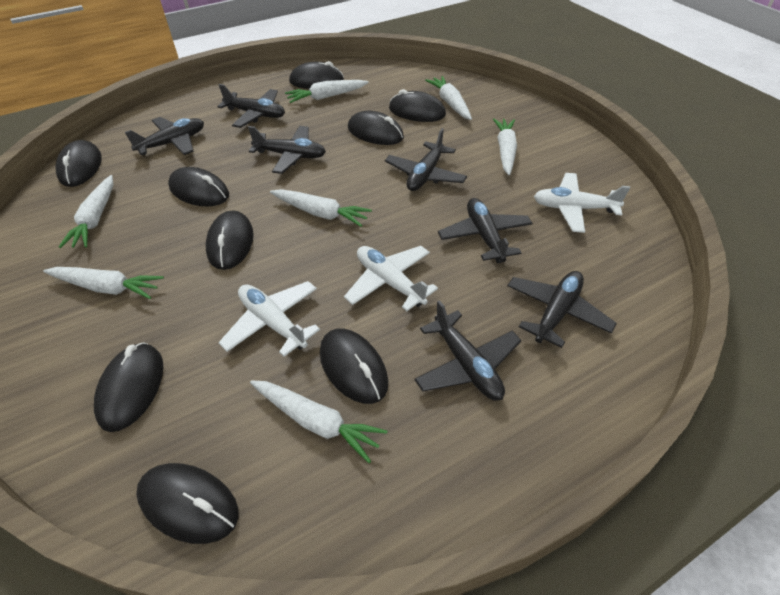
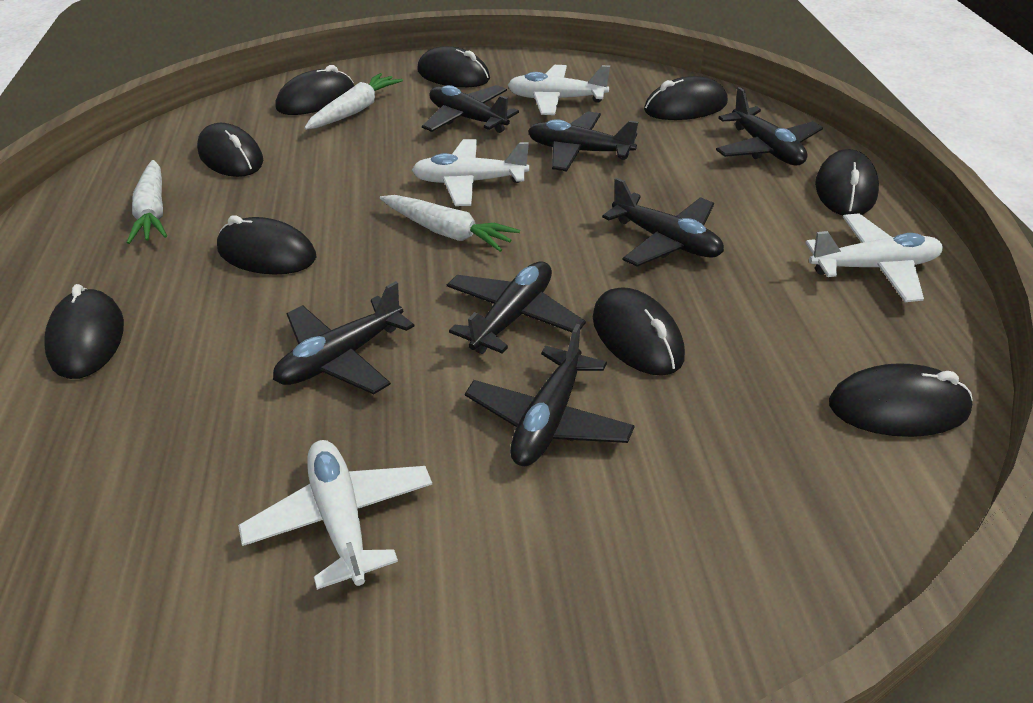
white carrot: 7 -> 3
white plane: 3 -> 4

